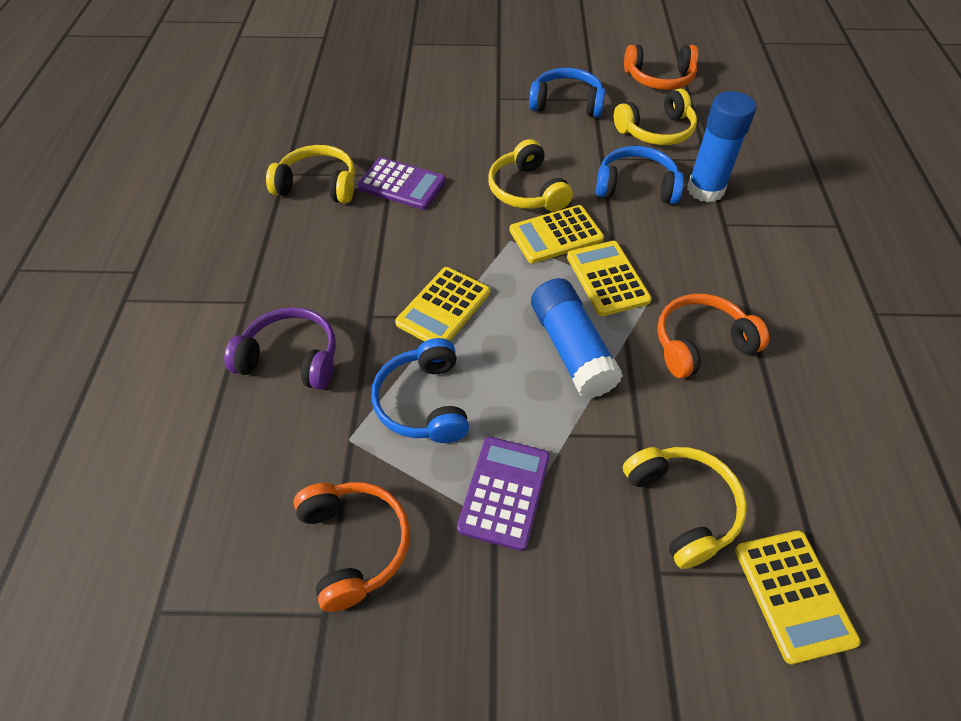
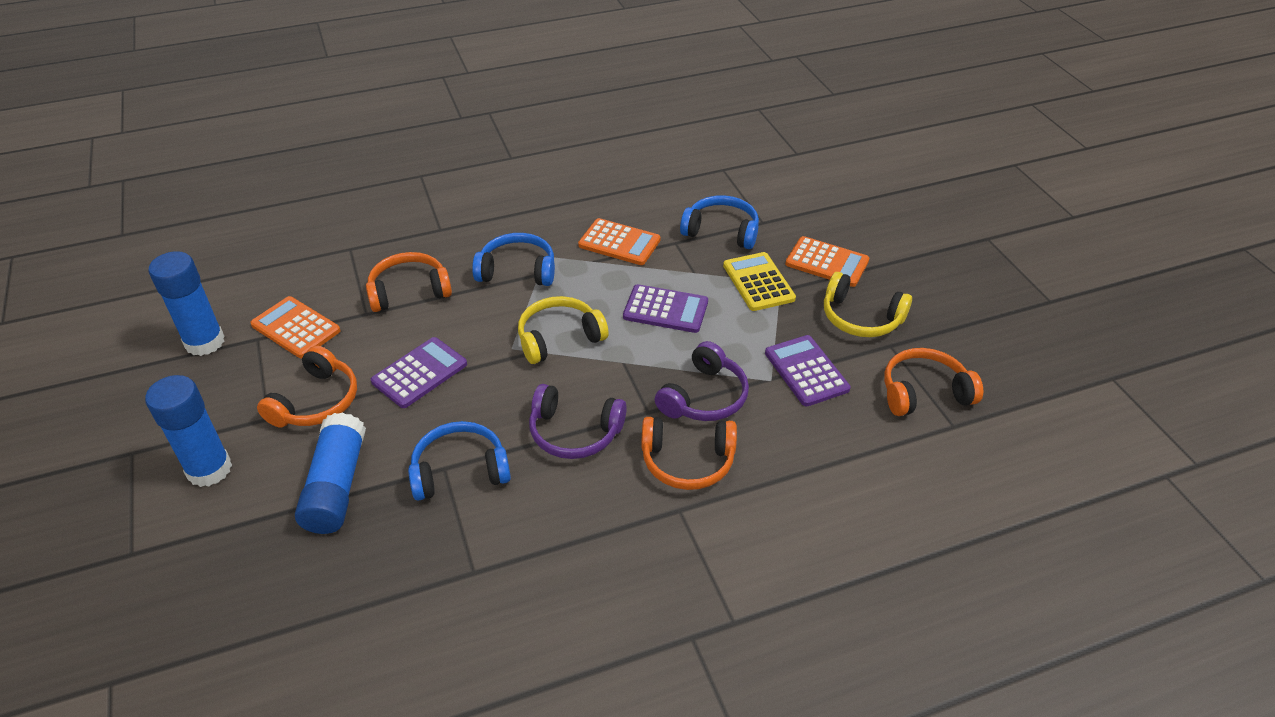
blue glue stick: 2 -> 3
orange calculator: 0 -> 3
orange headphones: 3 -> 4
purple calculator: 2 -> 3
purple headphones: 1 -> 2
yellow calculator: 4 -> 1
yellow headphones: 4 -> 2

